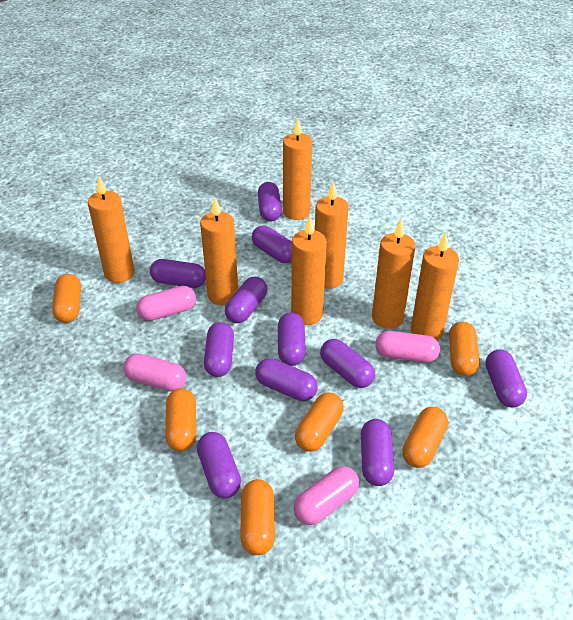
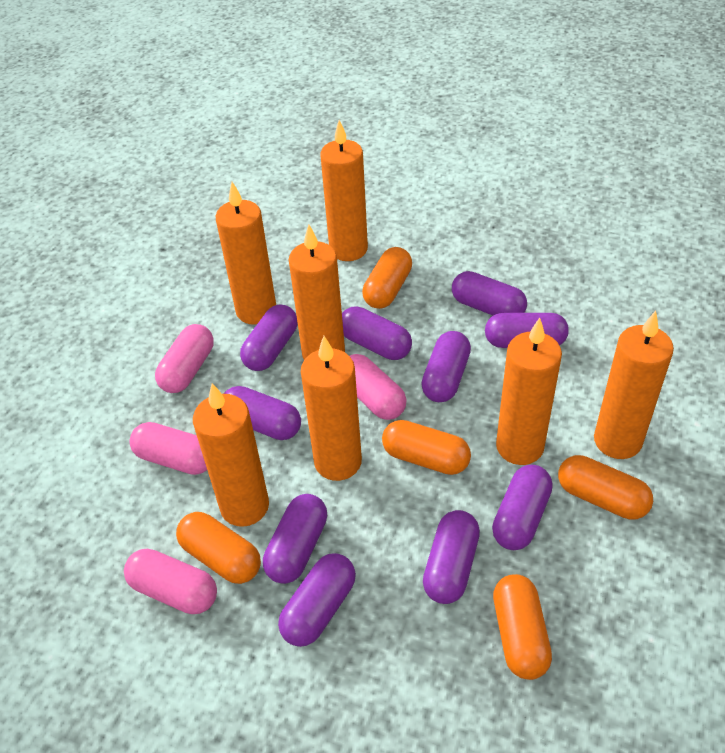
orange capsule: 6 -> 5
purple capsule: 11 -> 10

